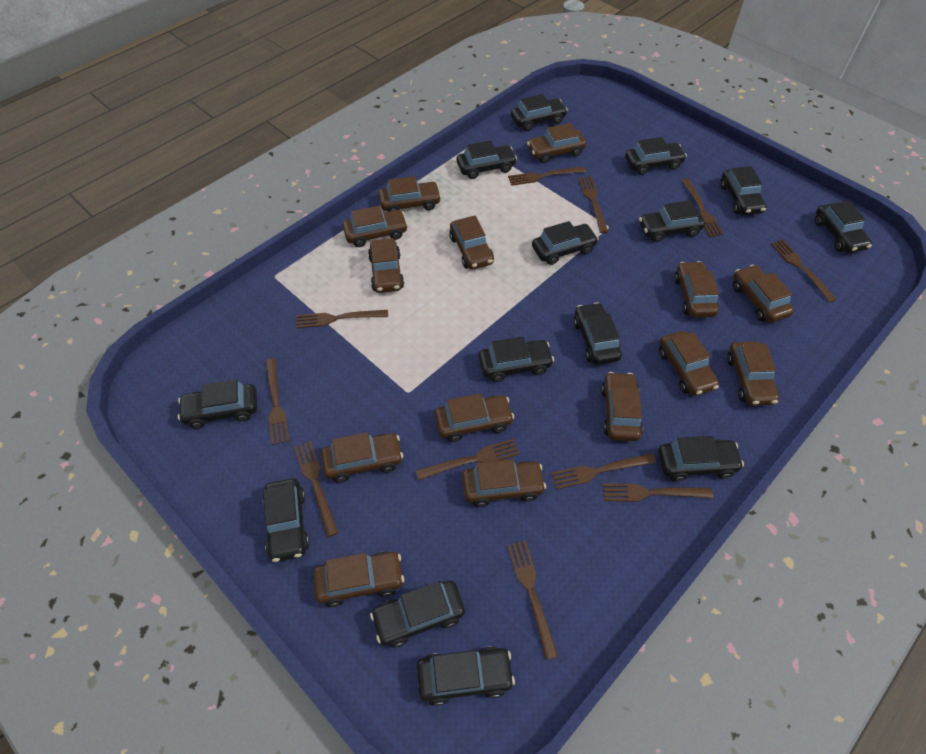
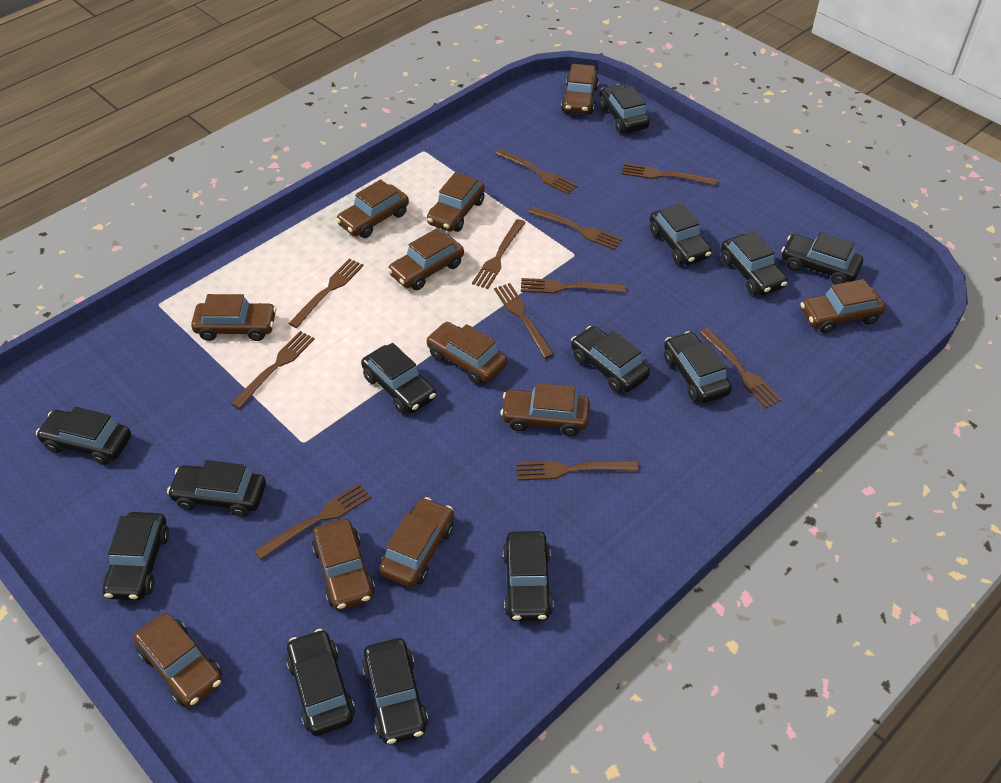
black car: 14 -> 13
brown car: 14 -> 11

